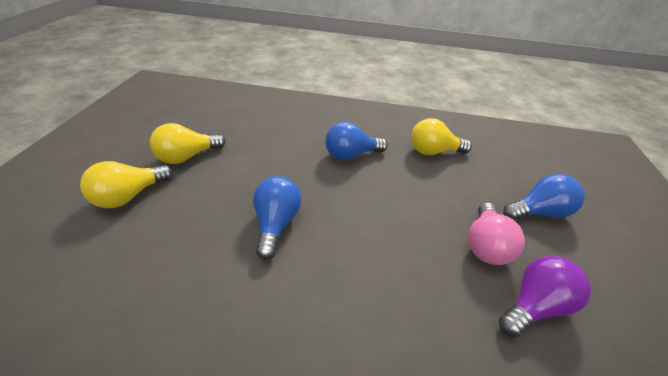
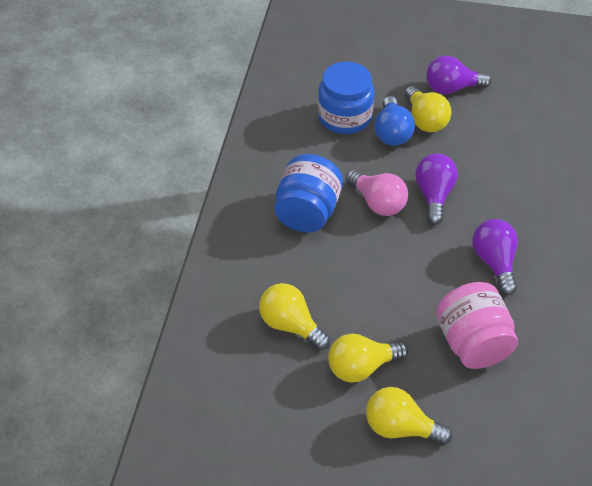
blue jar: 0 -> 2
blue light bulb: 3 -> 1
pink jar: 0 -> 1
purple light bulb: 1 -> 3
yellow light bulb: 3 -> 4

